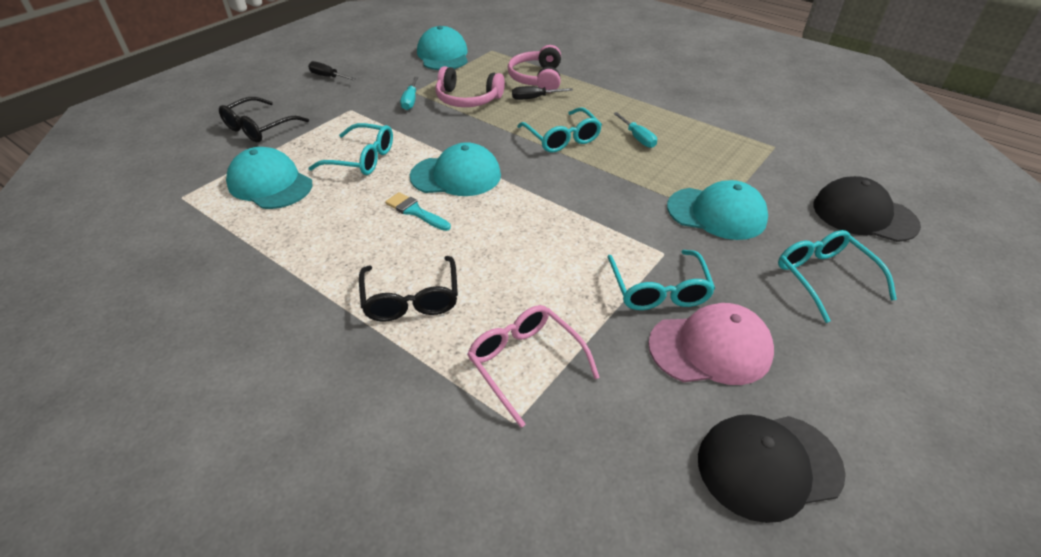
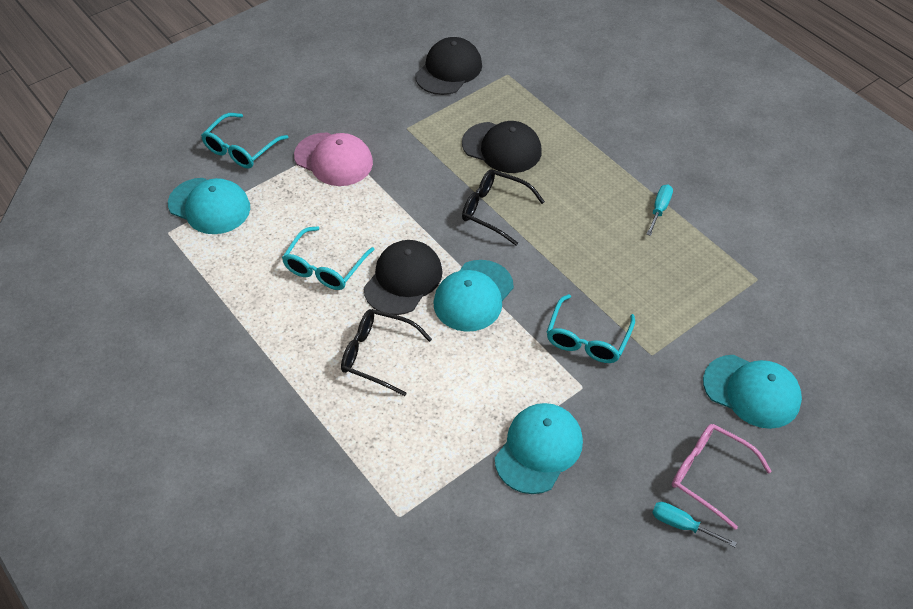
black cap: 2 -> 3
black screwdriver: 2 -> 0
pink headphones: 2 -> 0
turquoise brush: 1 -> 0
turquoise glasses: 4 -> 3

